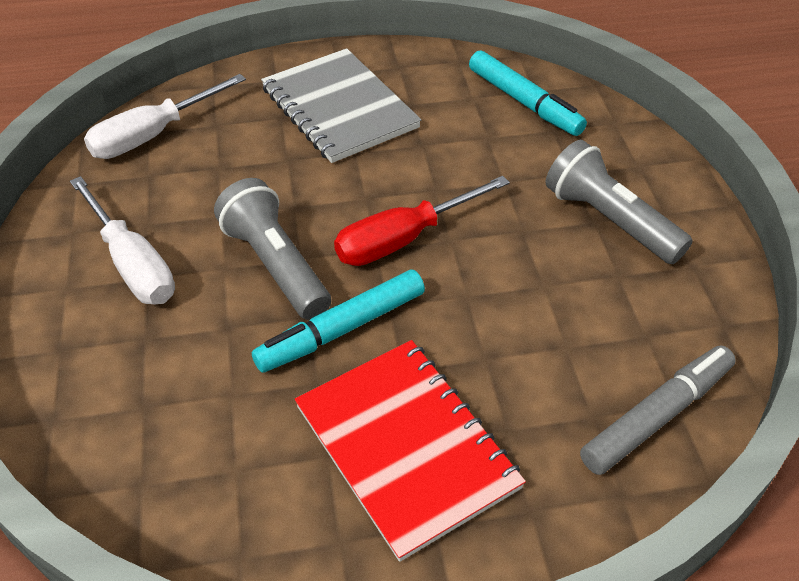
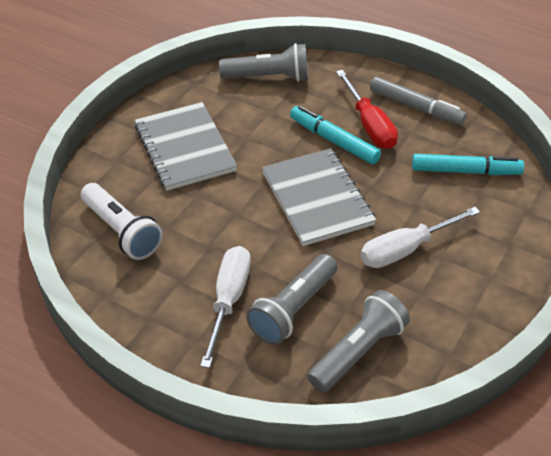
grey flashlight: 2 -> 3
grey notebook: 1 -> 2
red notebook: 1 -> 0
white flashlight: 0 -> 1

